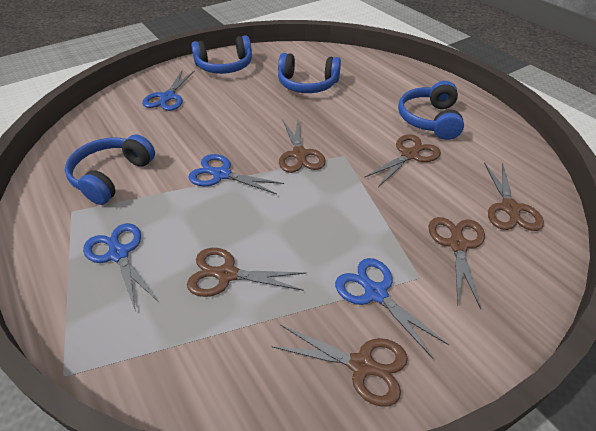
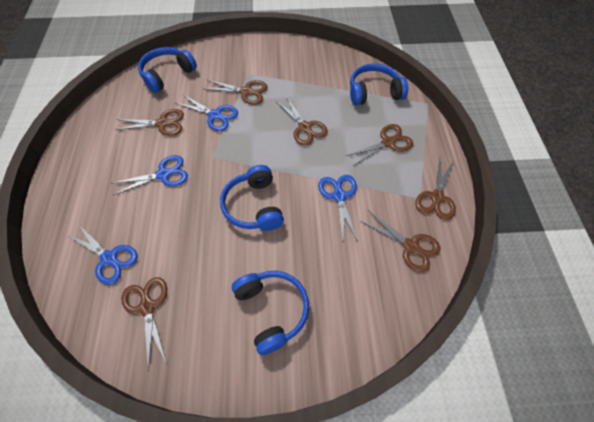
brown scissors: 6 -> 7

